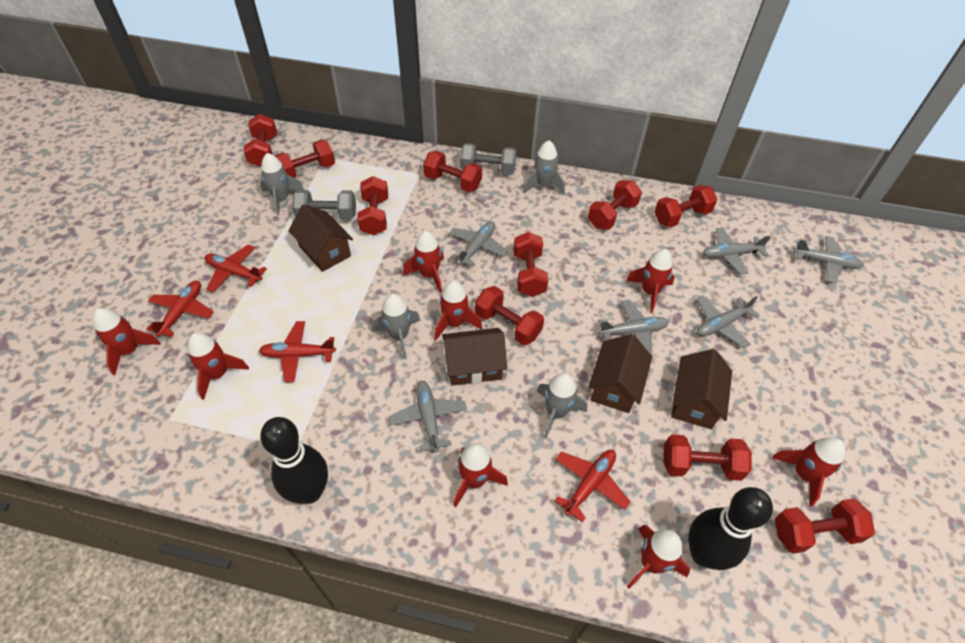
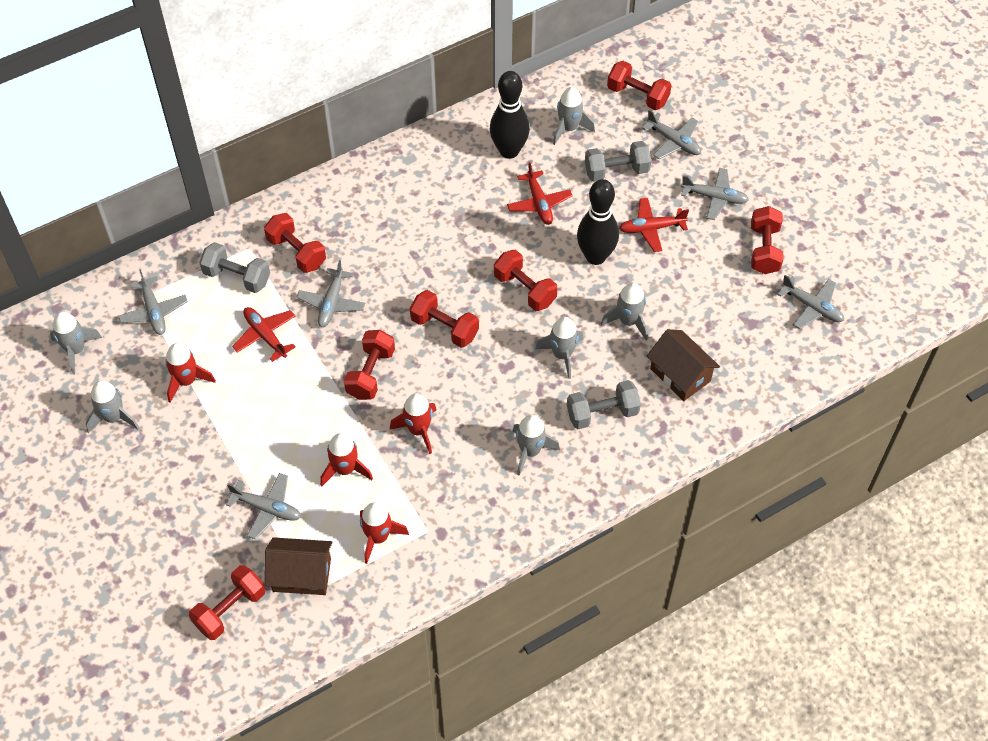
brown house: 4 -> 2
grey dumbbell: 2 -> 3
grey rocket: 4 -> 6
red dumbbell: 10 -> 7
red plane: 4 -> 3
red rocket: 8 -> 4

